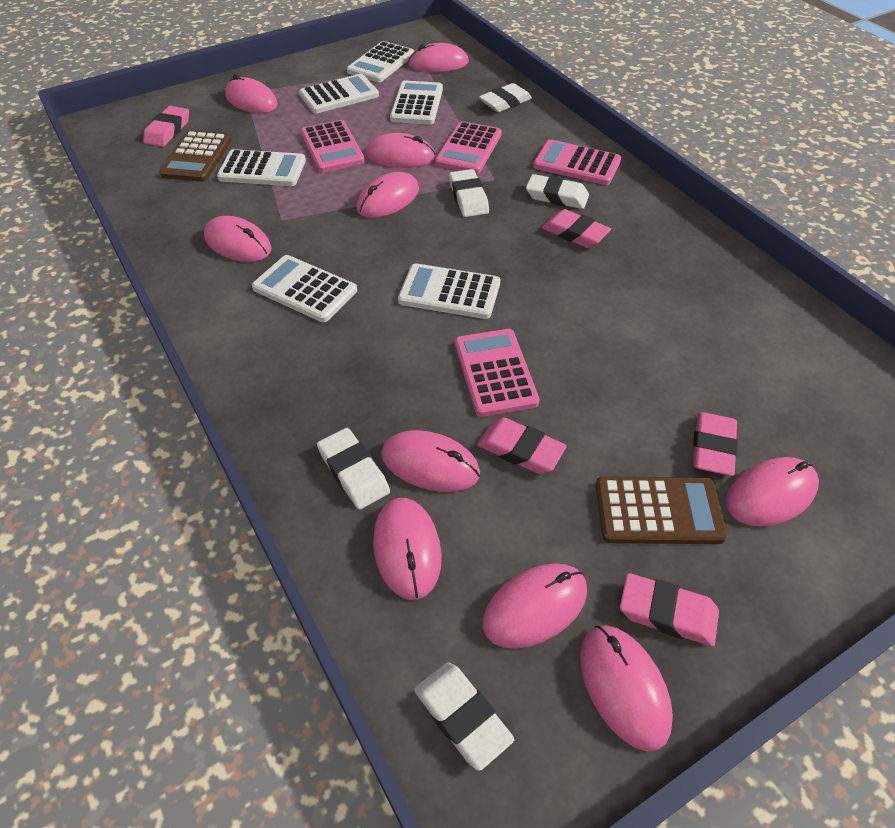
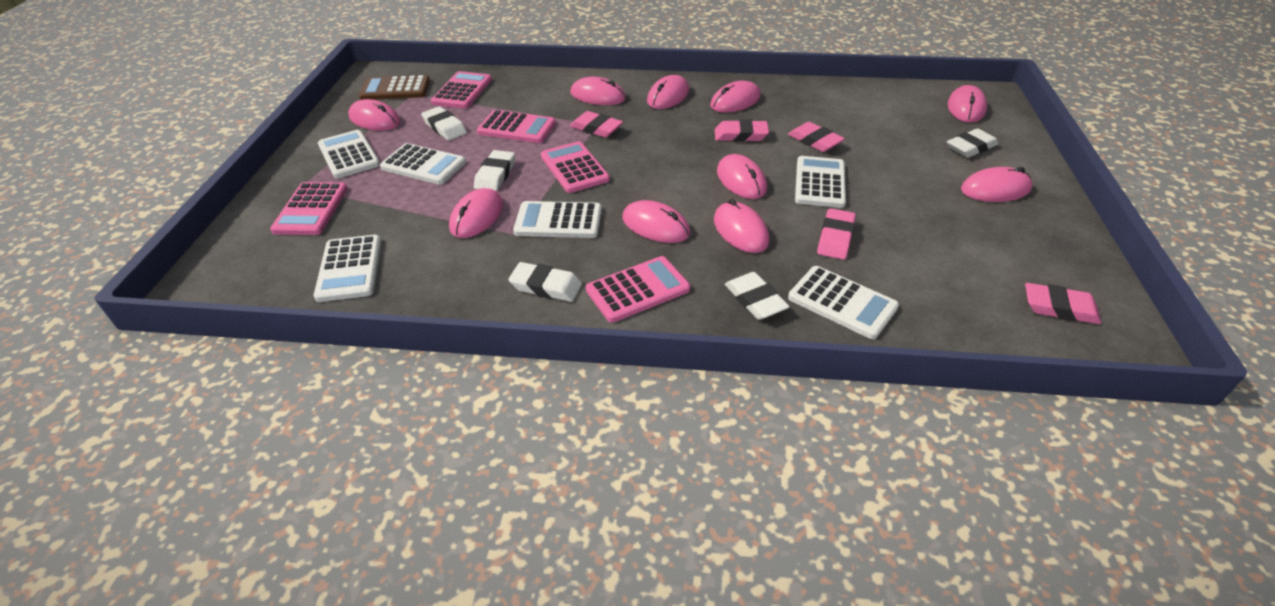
brown calculator: 2 -> 1
pink calculator: 4 -> 5

